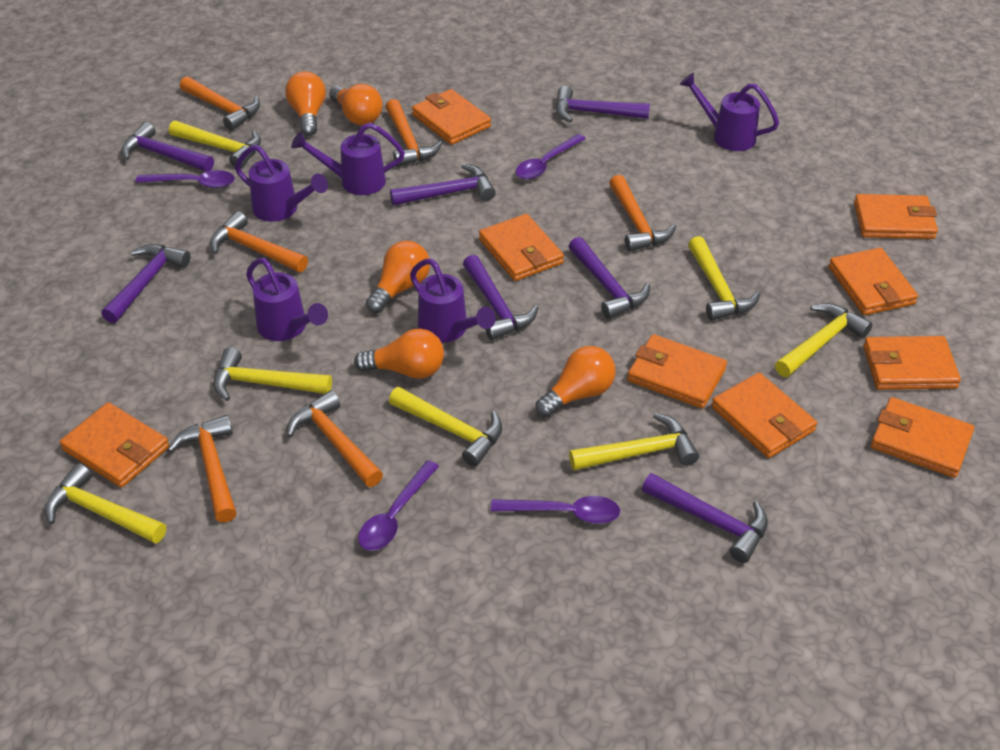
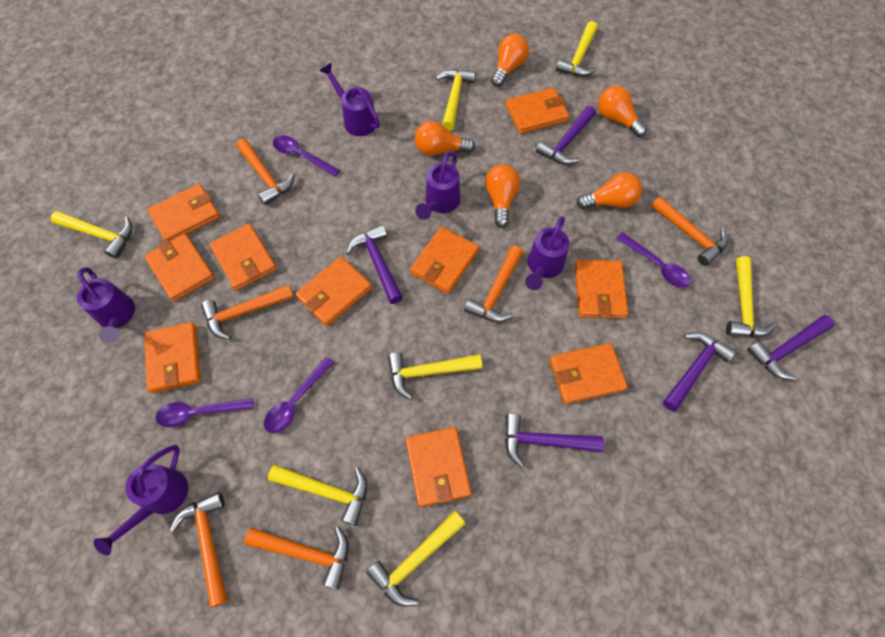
orange wallet: 9 -> 10
purple hammer: 7 -> 5

